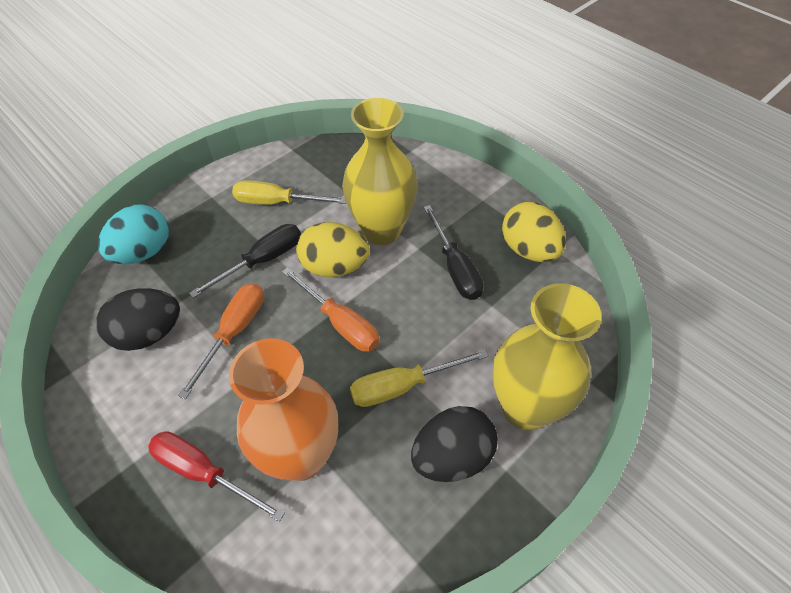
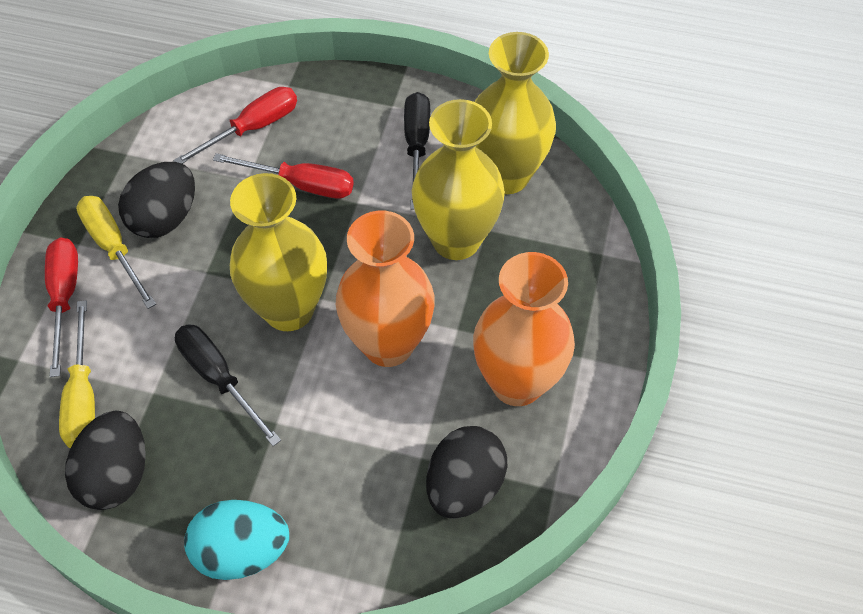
black egg: 2 -> 3
orange screwdriver: 2 -> 0
orange vase: 1 -> 2
red screwdriver: 1 -> 3
yellow egg: 2 -> 0
yellow vase: 2 -> 3

